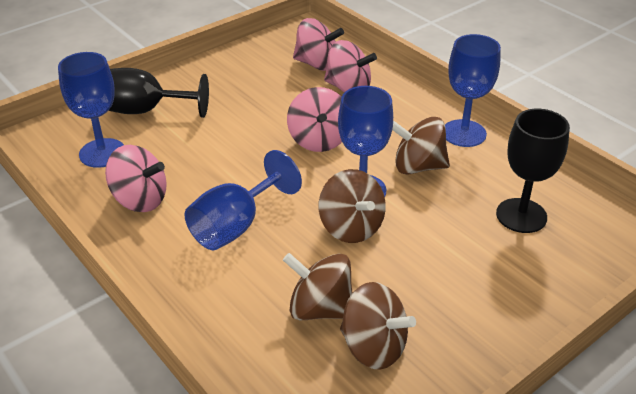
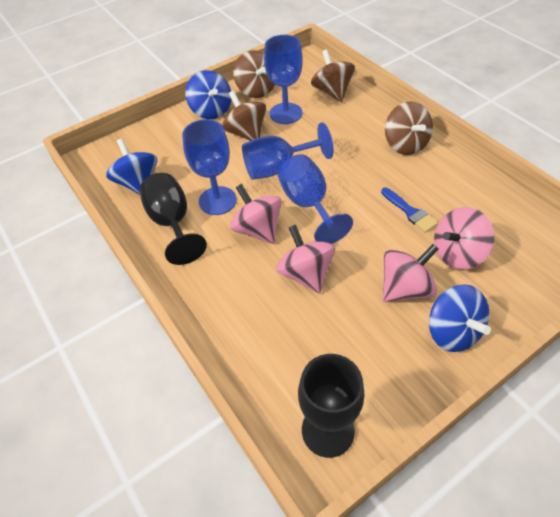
blue brush: 0 -> 1
blue spinning top: 0 -> 3

